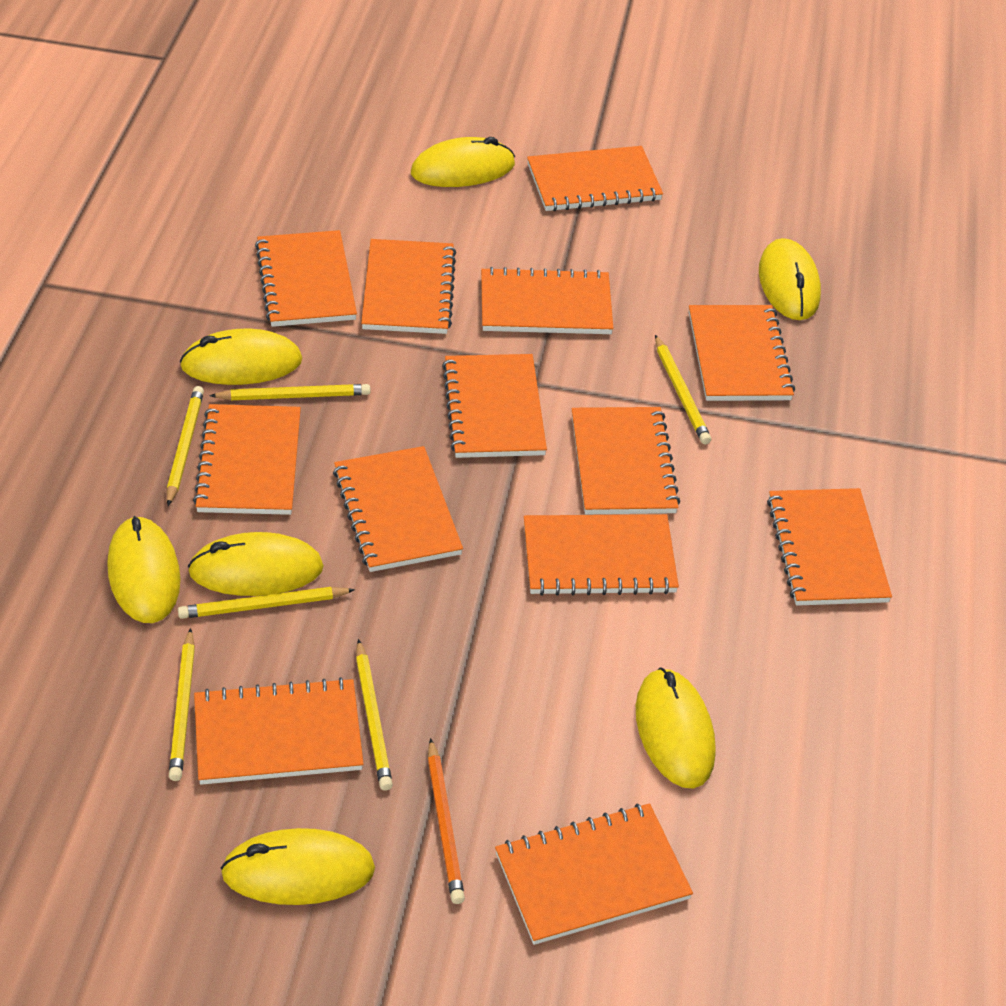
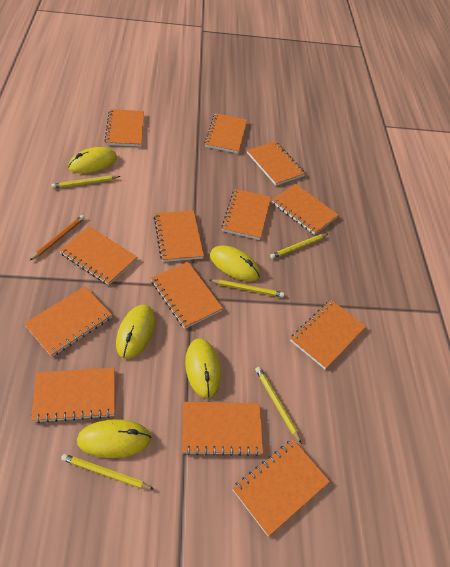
yellow mouse: 7 -> 5
yellow pencil: 6 -> 5

